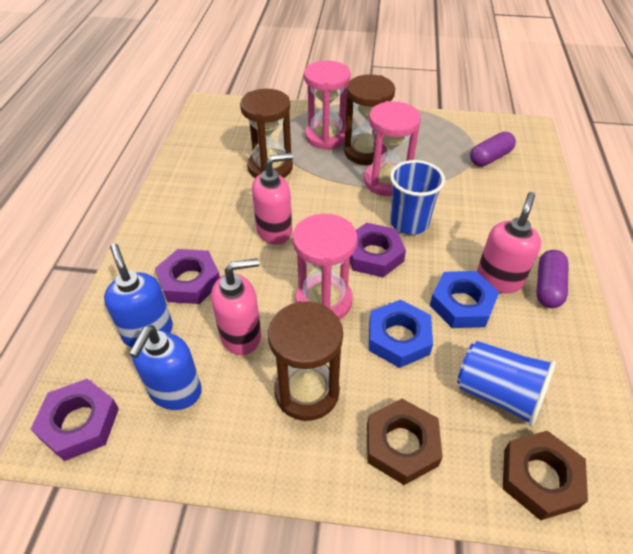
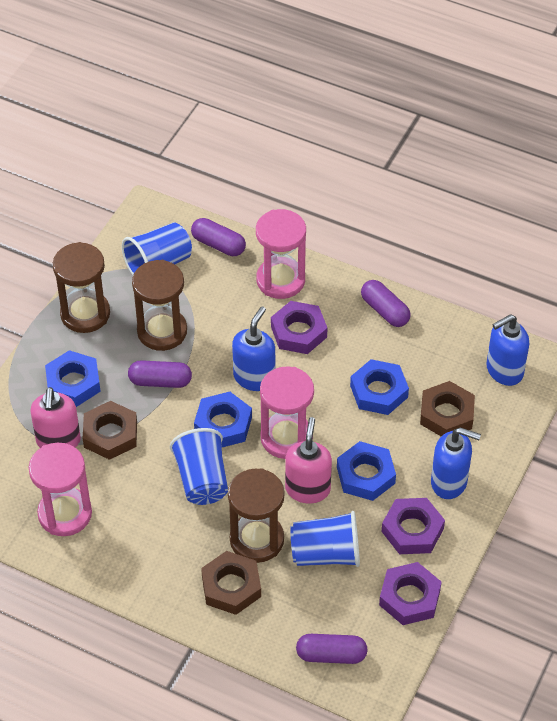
blue cup: 2 -> 3
blue nut: 2 -> 4
blue soap dispenser: 2 -> 3
brown nut: 2 -> 3
pink soap dispenser: 3 -> 2
purple capsule: 2 -> 4

